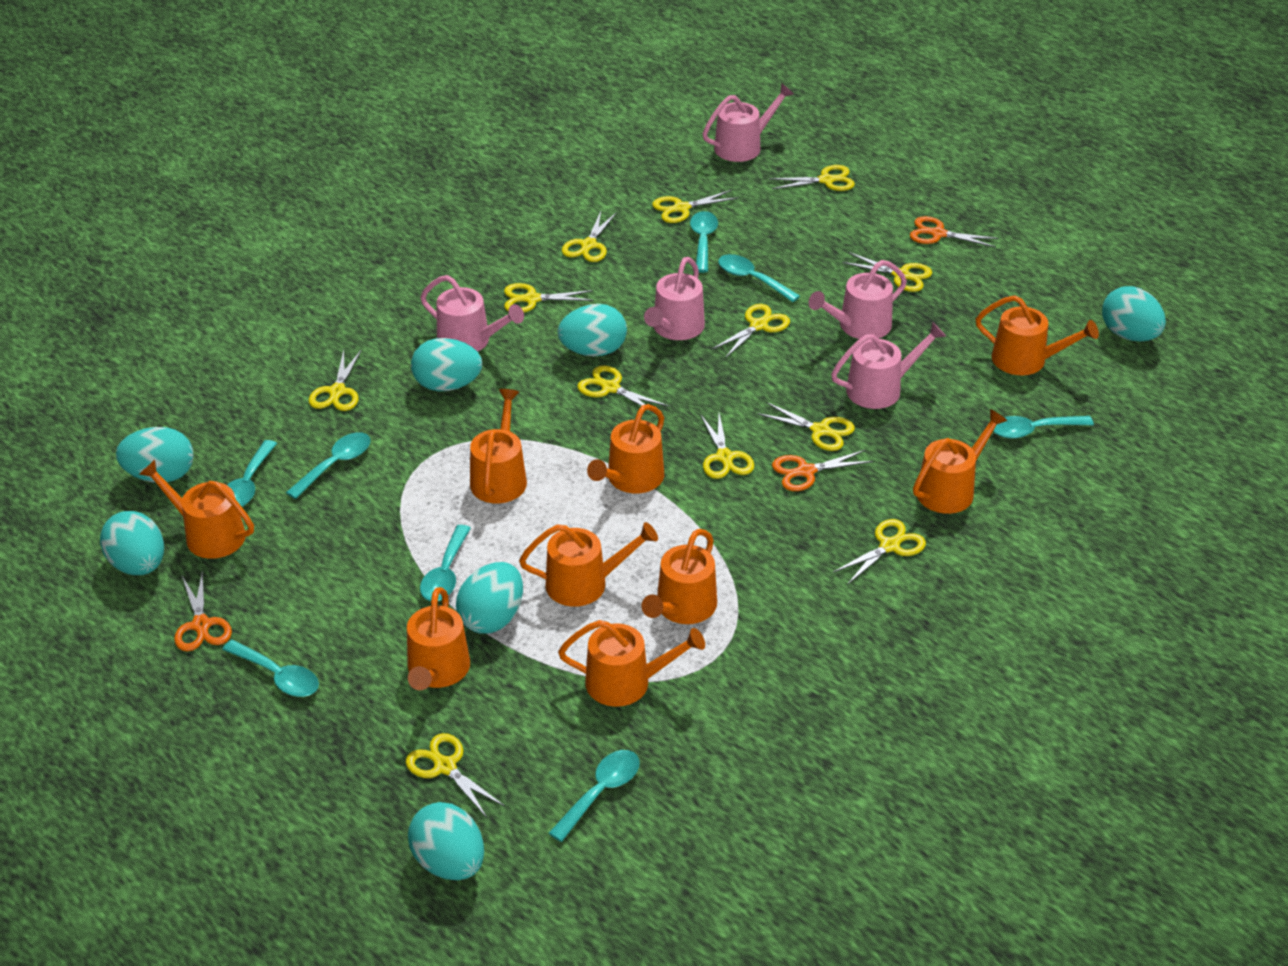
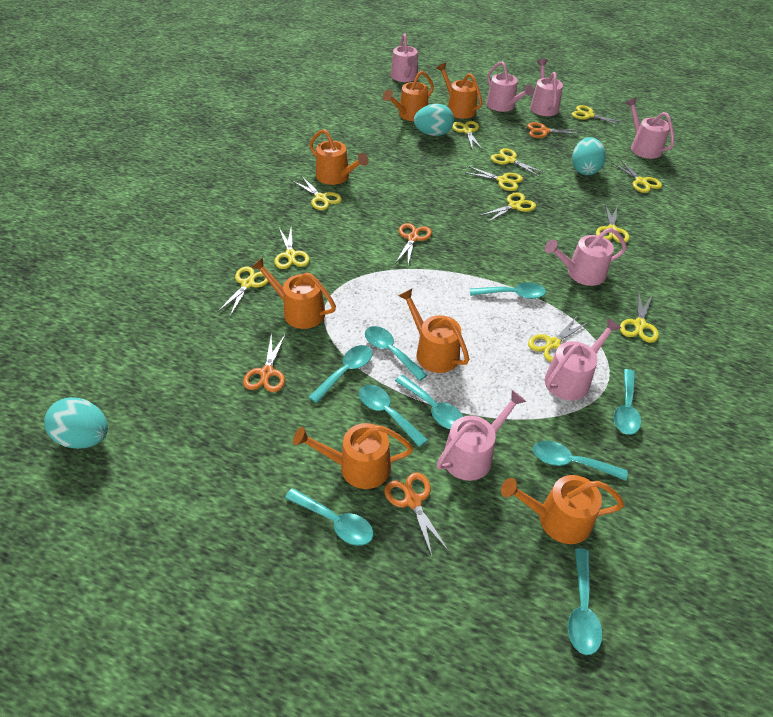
orange scissors: 3 -> 4
orange watering can: 9 -> 7
pink watering can: 5 -> 7
turquoise egg: 7 -> 3
turquoise spoon: 8 -> 9

